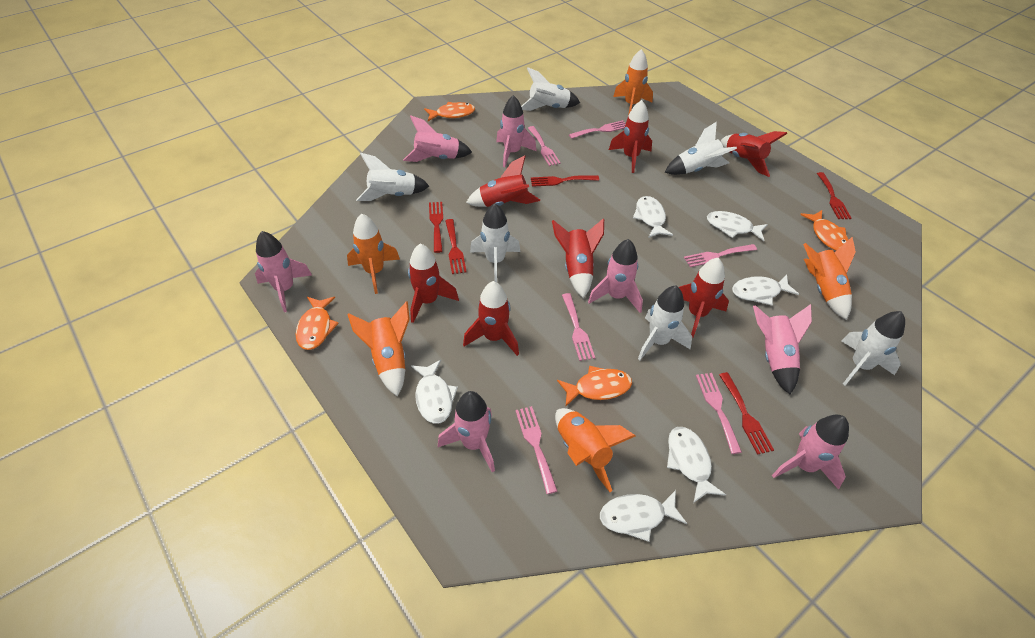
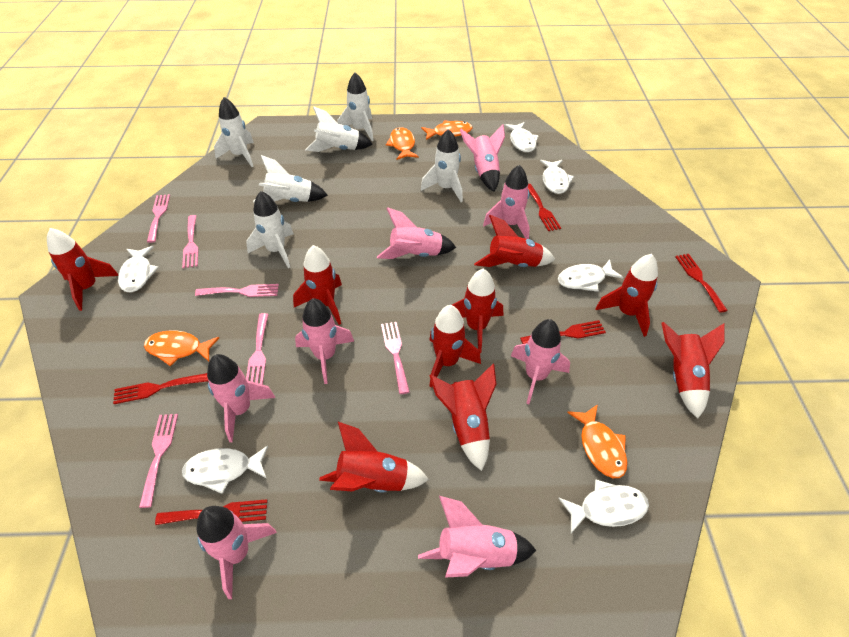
orange rocket: 5 -> 0
pink rocket: 7 -> 8
red rocket: 7 -> 9

